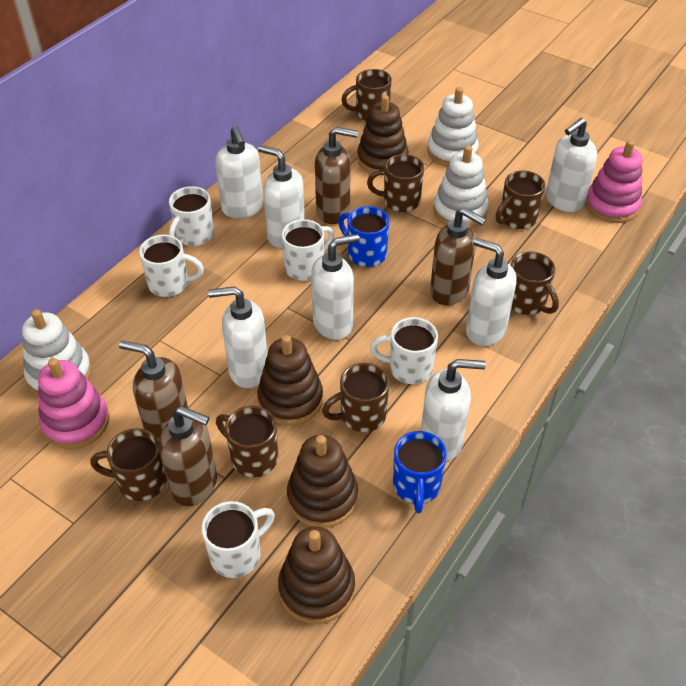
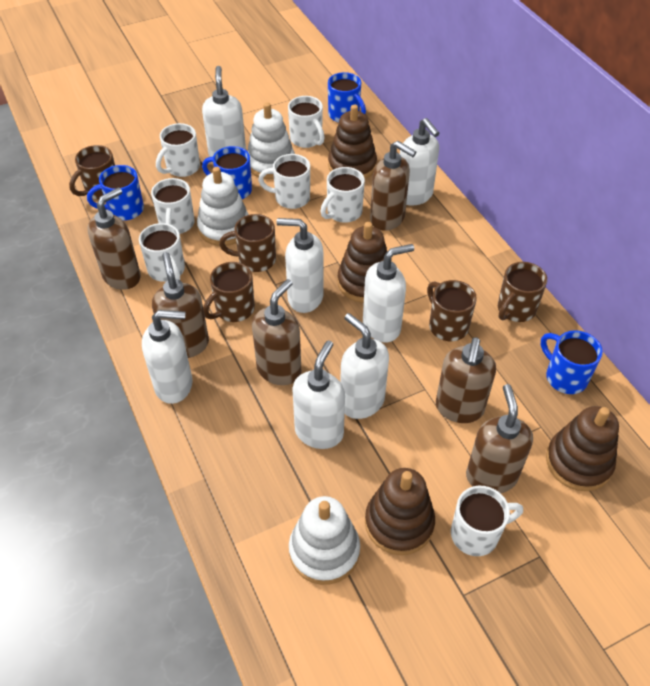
blue mug: 2 -> 4
brown mug: 7 -> 5
brown soap dispenser: 4 -> 6
pink stacking toy: 2 -> 0
white mug: 5 -> 7

